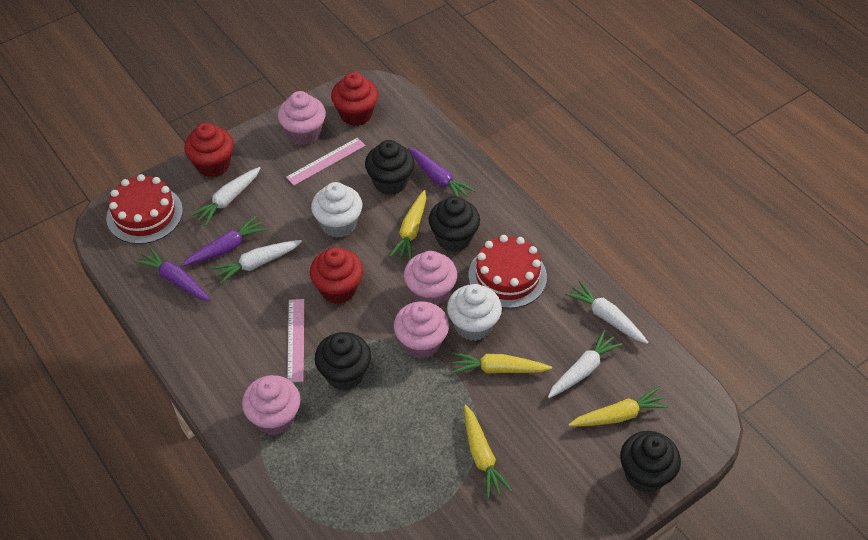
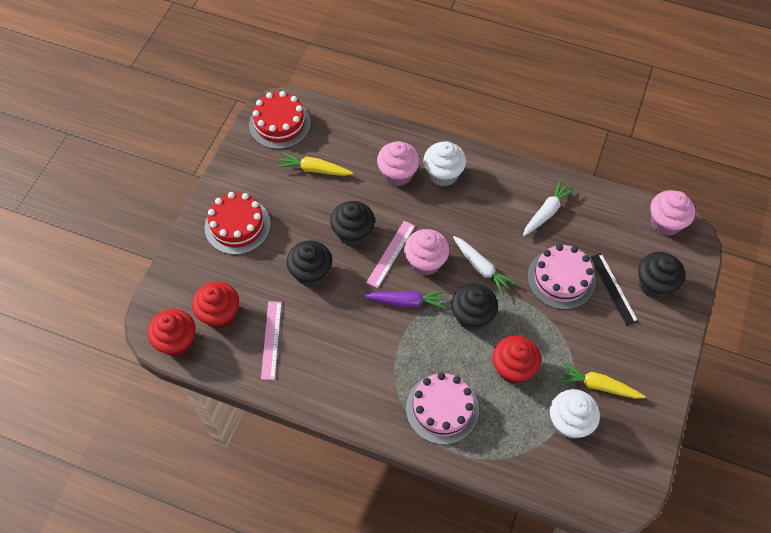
black ruler: 0 -> 1
pink cake: 0 -> 2
pink cupcake: 4 -> 3
purple carrot: 3 -> 1
white carrot: 4 -> 2
yellow carrot: 4 -> 2

